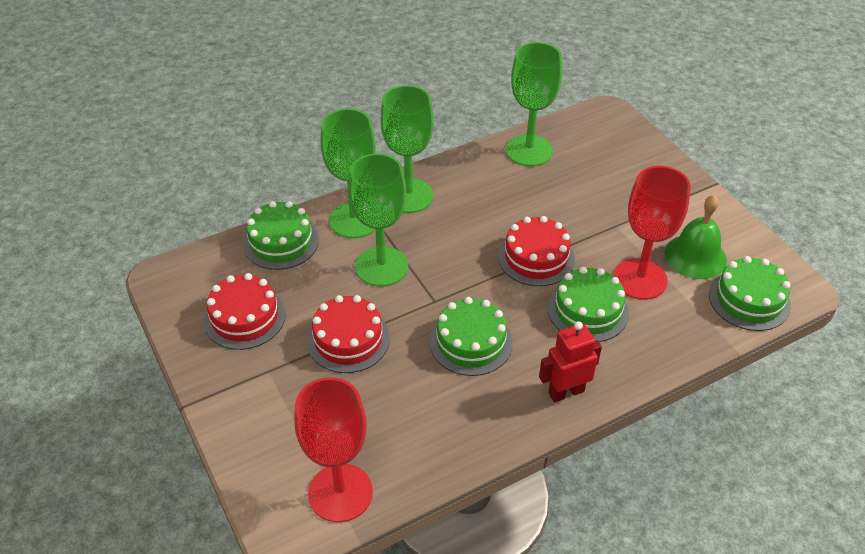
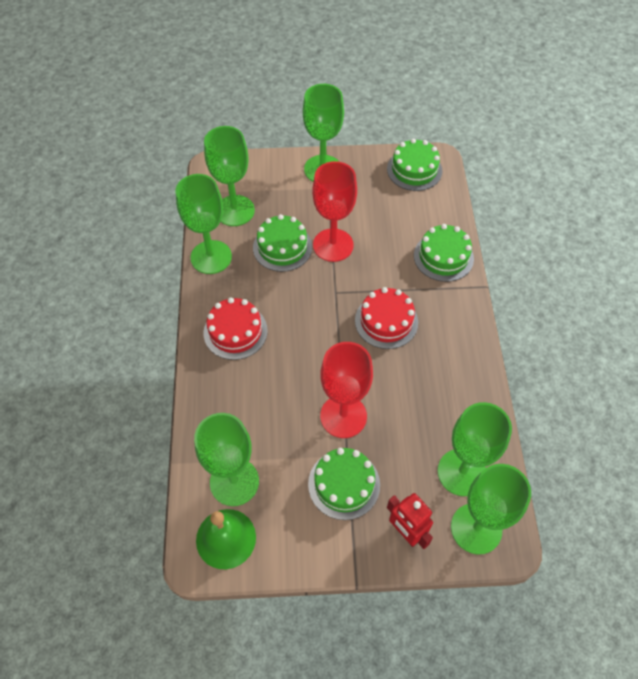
green goblet: 4 -> 6
red cake: 3 -> 2

